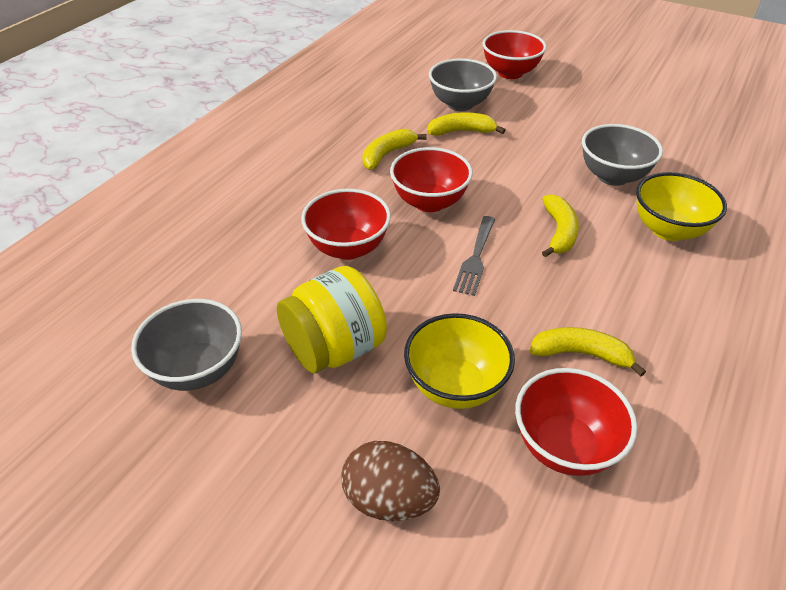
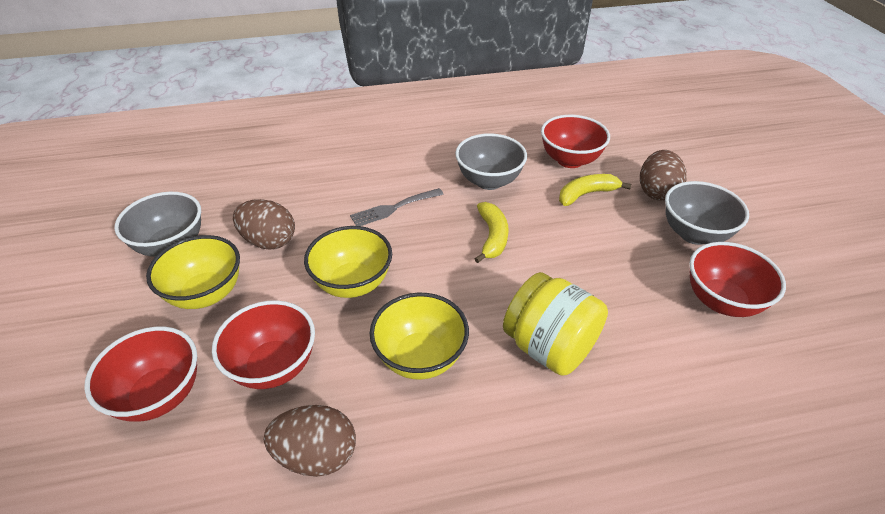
brown egg: 1 -> 3
yellow banana: 4 -> 2
yellow bowl: 2 -> 3

